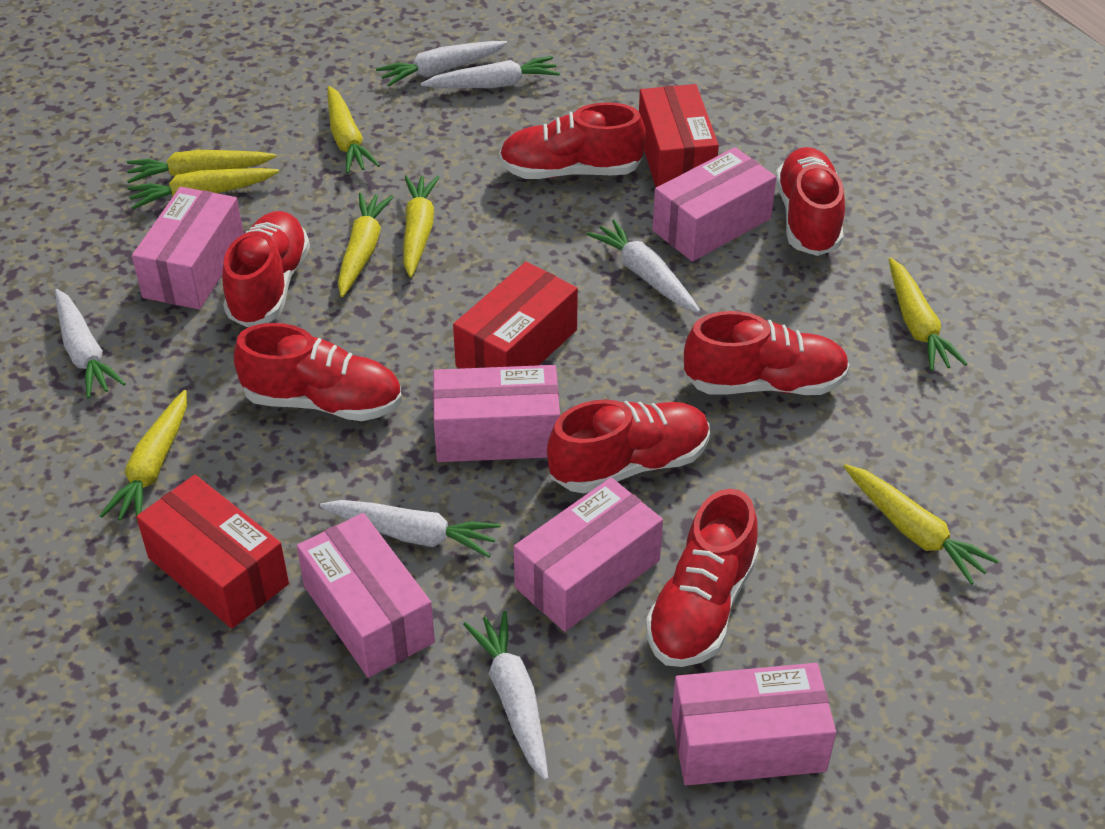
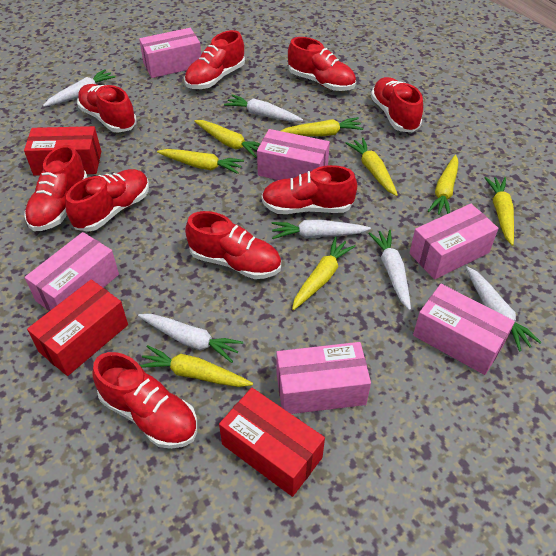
red shoe: 7 -> 9

